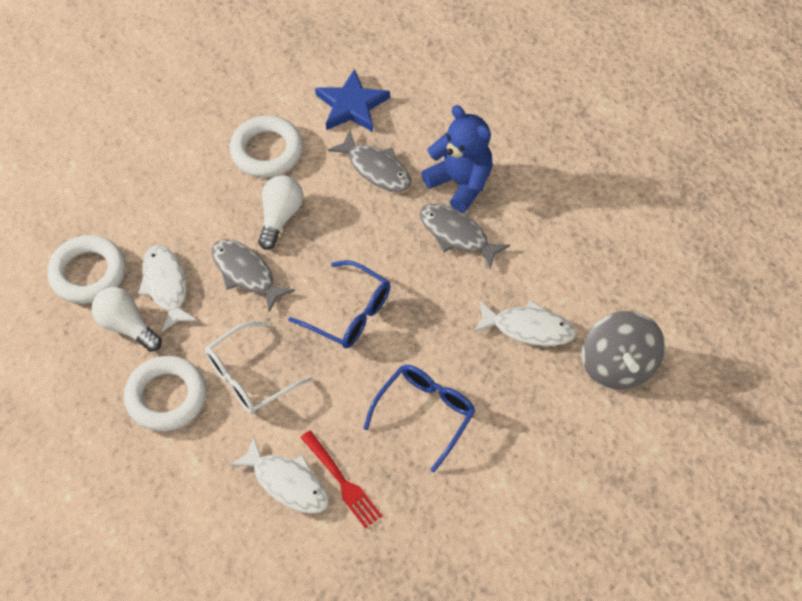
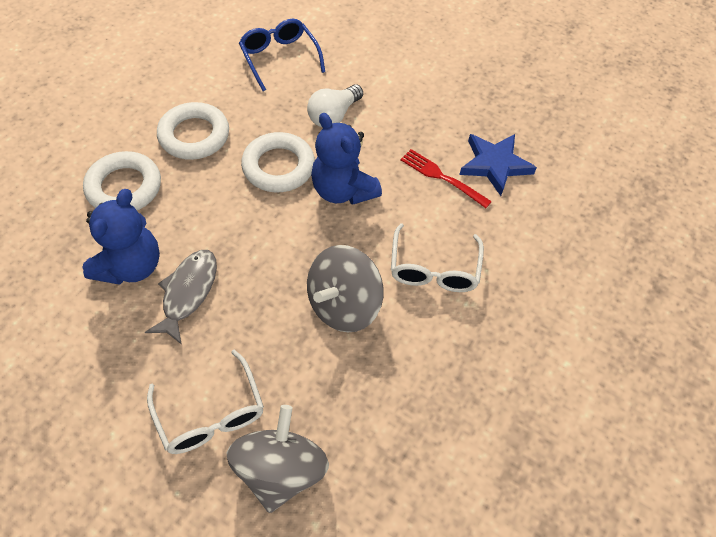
blue glasses: 2 -> 1
blue teddy bear: 1 -> 2
grey fish: 3 -> 1
grey spinning top: 1 -> 2
white fish: 3 -> 0
white glasses: 1 -> 2
white light bulb: 2 -> 1

